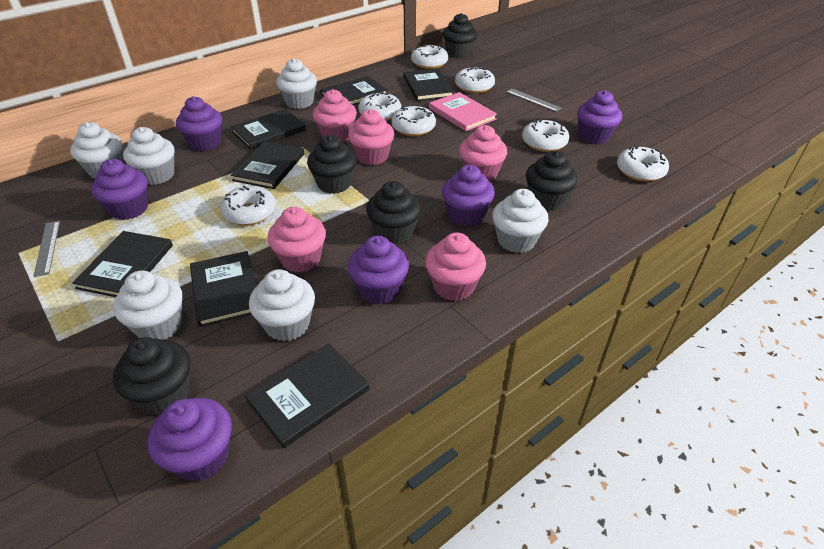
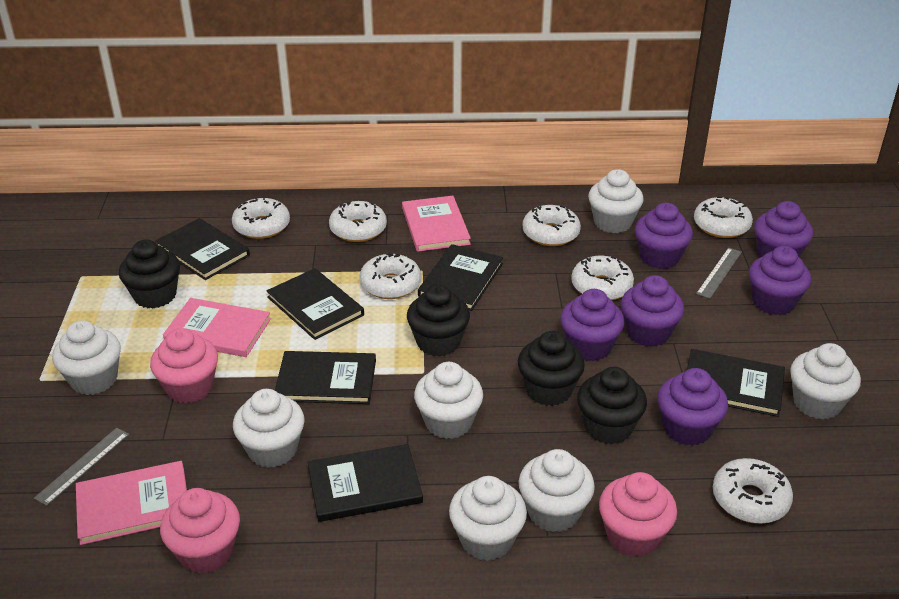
black book: 7 -> 6
black cupcake: 5 -> 4
pink book: 1 -> 3
pink cupcake: 5 -> 3
white cupcake: 6 -> 7

